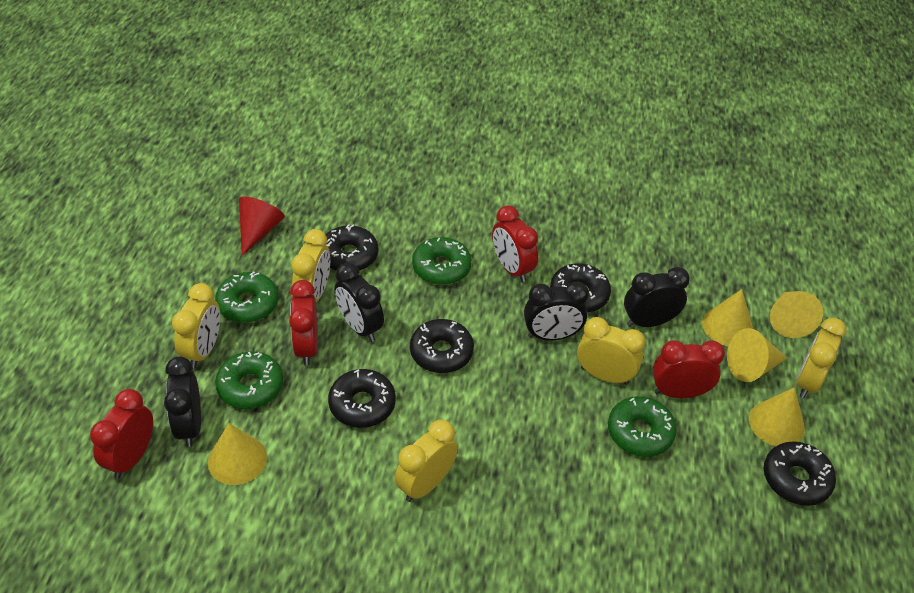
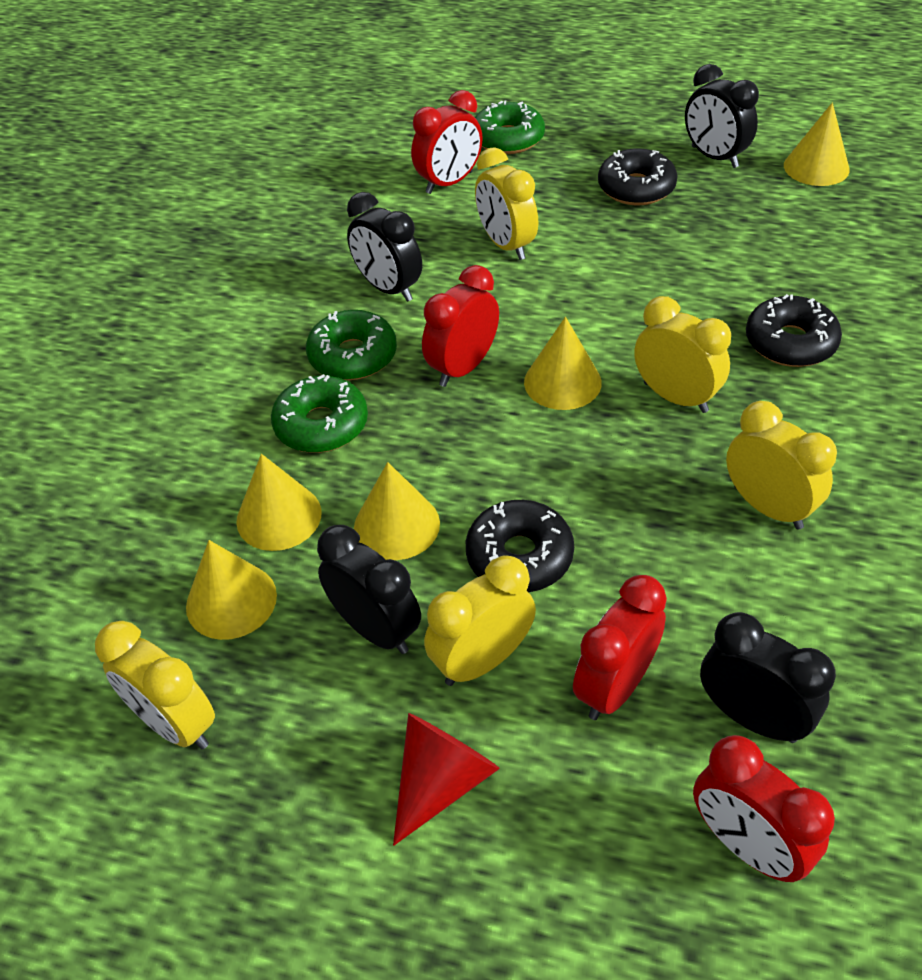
black donut: 5 -> 3
green donut: 4 -> 3

